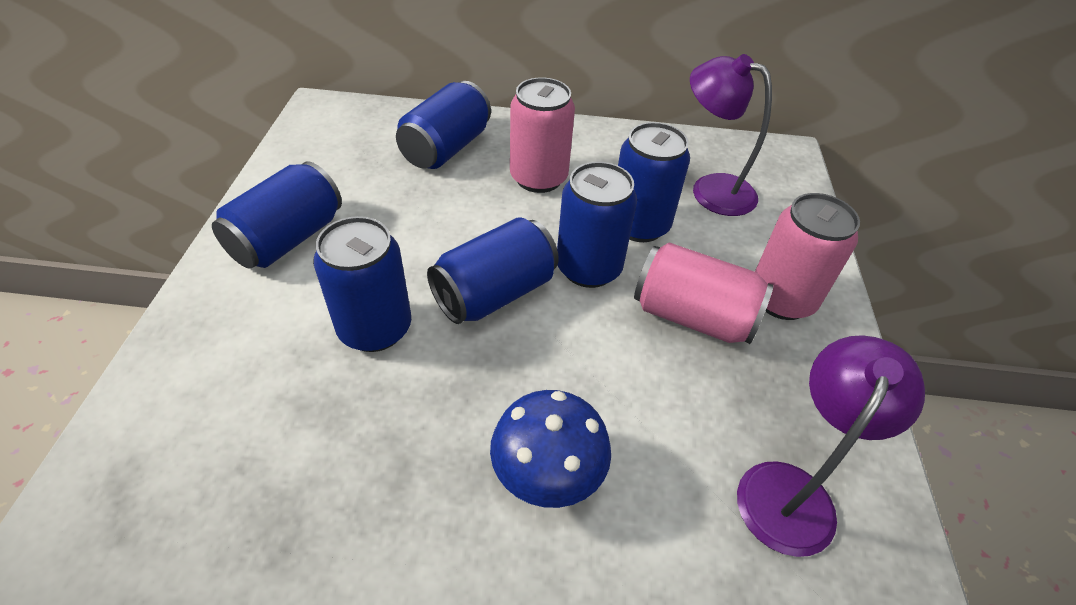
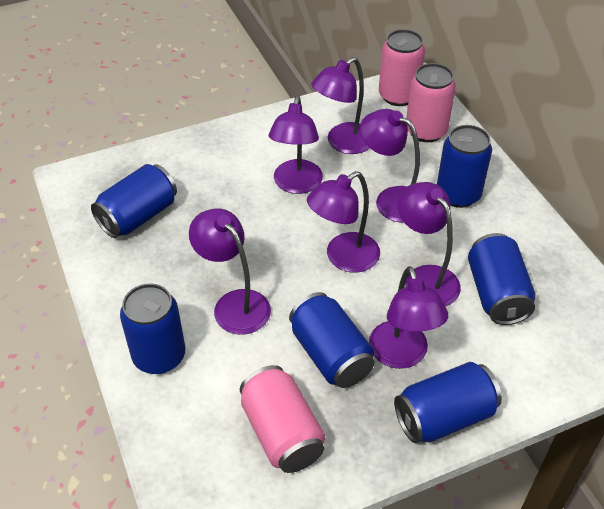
blue mushroom: 1 -> 0
purple lamp: 2 -> 7

